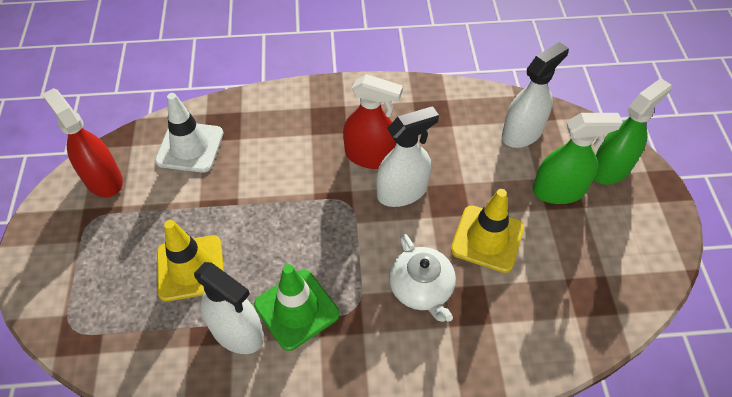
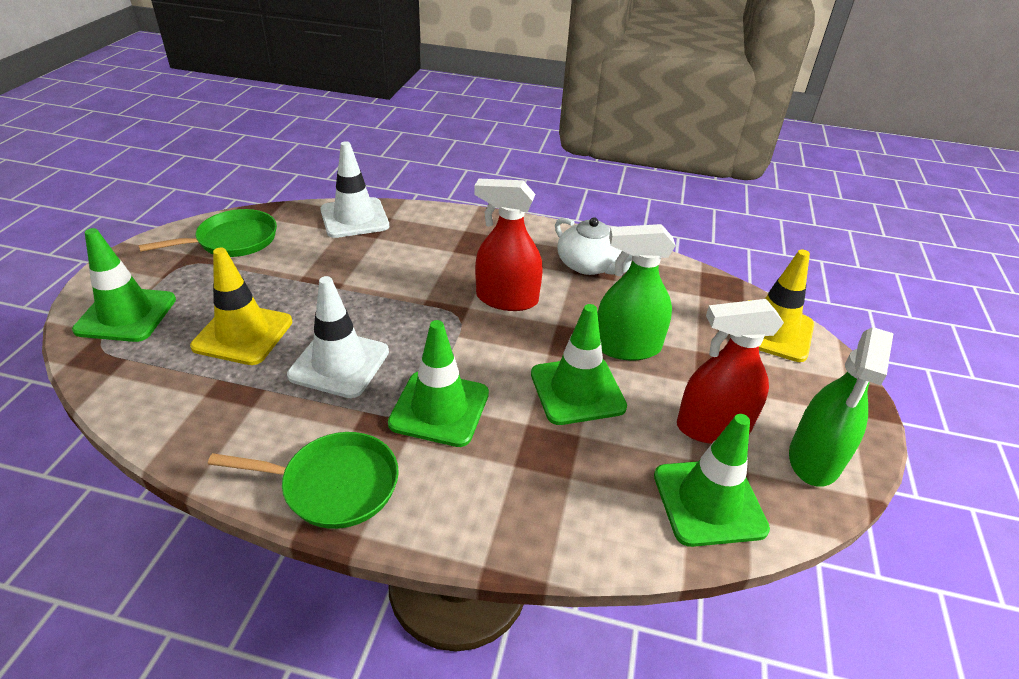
green pan: 0 -> 2
green traffic cone: 1 -> 4
white spray bottle: 3 -> 0
white traffic cone: 1 -> 2

